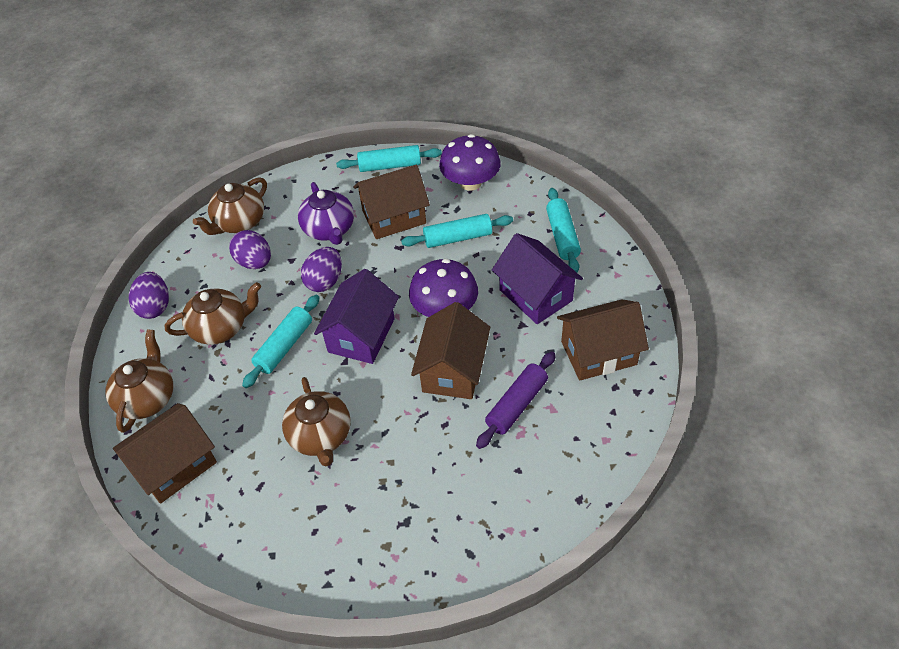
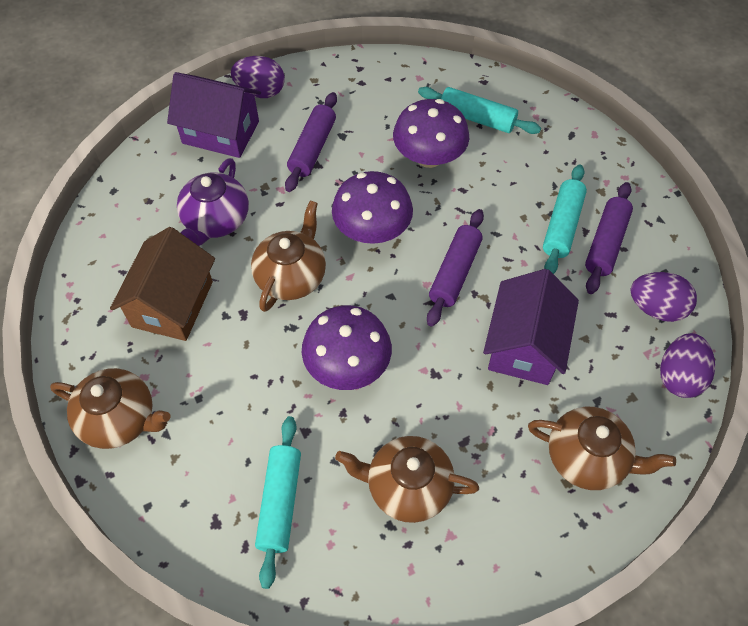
brown house: 4 -> 1
purple mushroom: 2 -> 3
purple rolling pin: 1 -> 3
turquoise rolling pin: 4 -> 3

